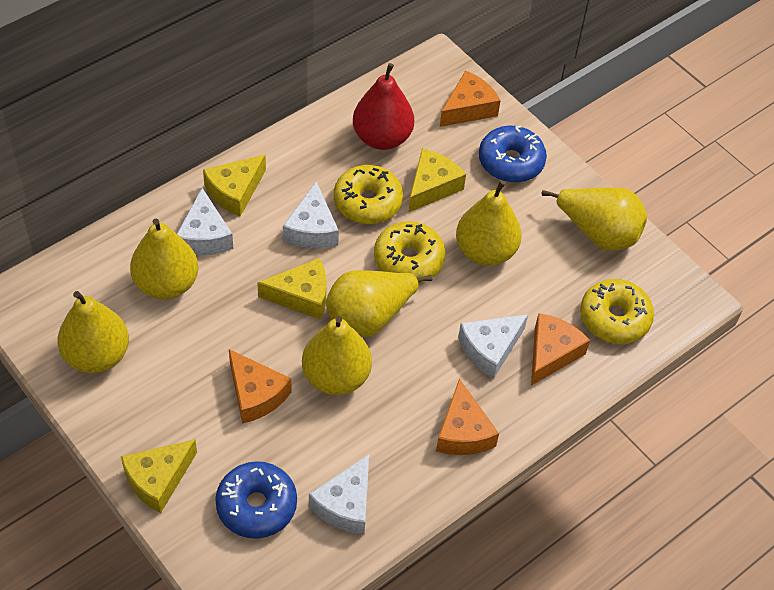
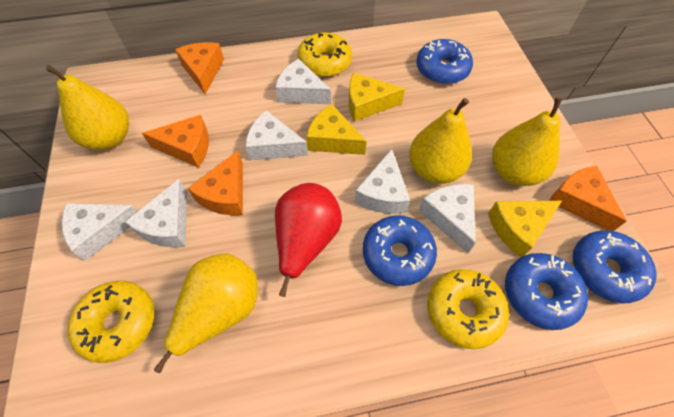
blue donut: 2 -> 4
white cheese: 4 -> 6
yellow cheese: 4 -> 3
yellow pear: 6 -> 4

